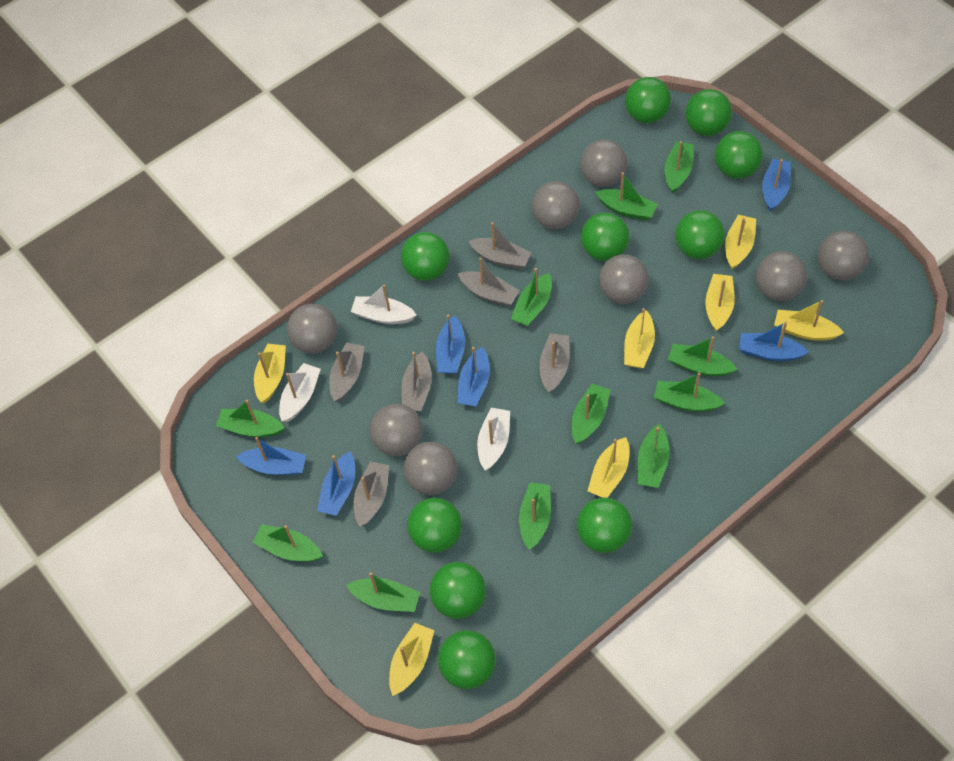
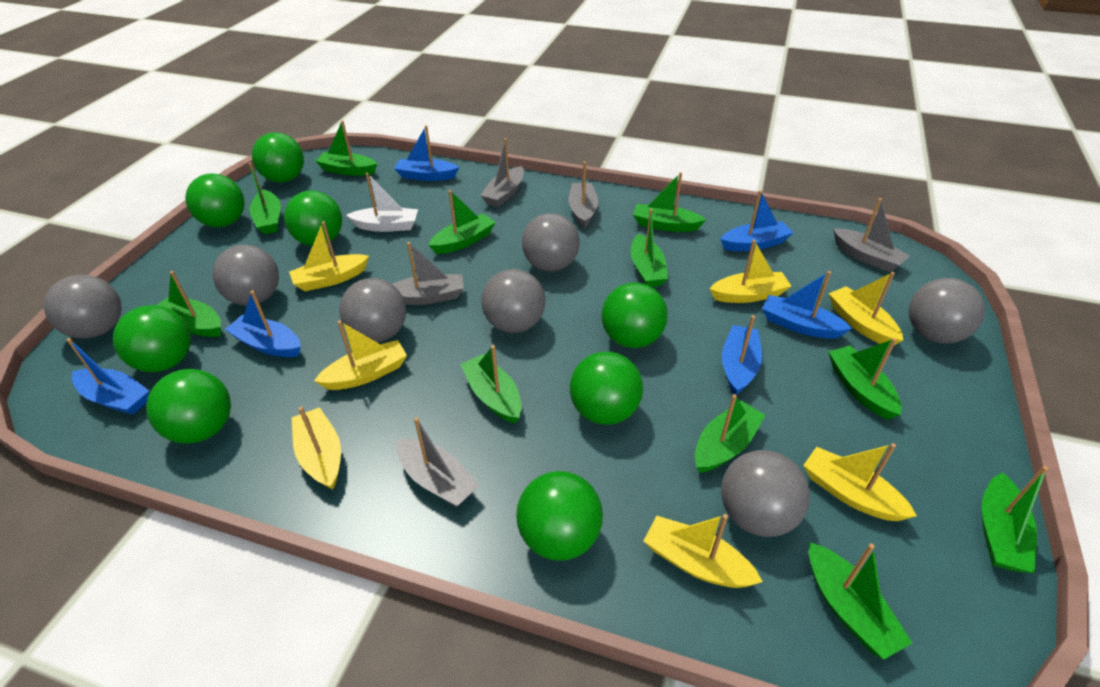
green ball: 10 -> 8
grey ball: 8 -> 7
grey boat: 6 -> 5
white boat: 3 -> 1

